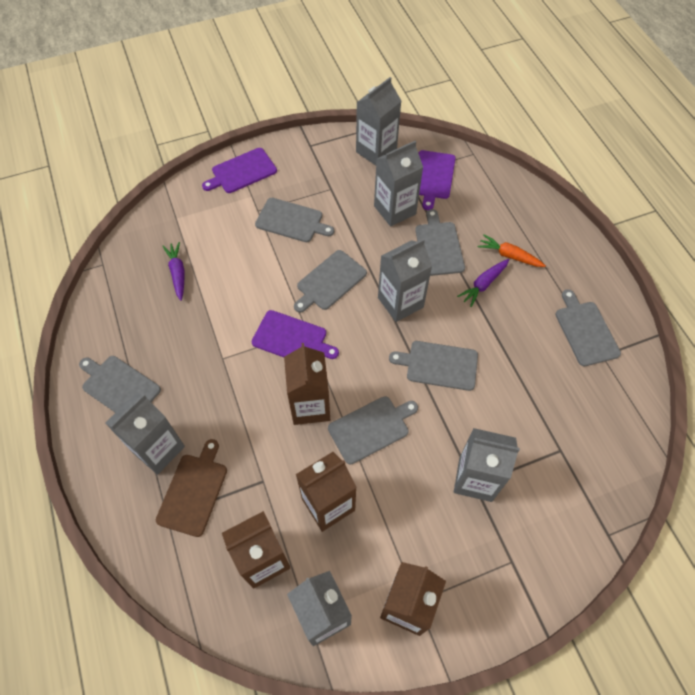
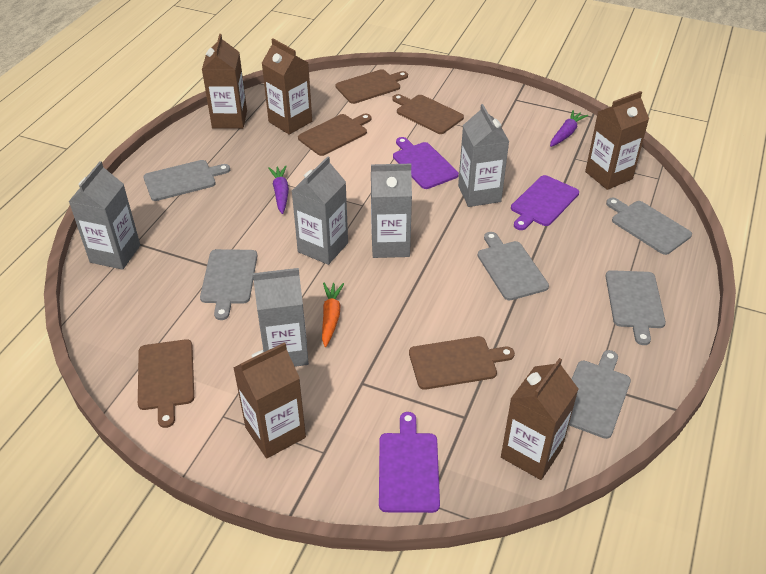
brown carton: 4 -> 5
brown cutting board: 1 -> 5
grey carton: 6 -> 5
grey cutting board: 7 -> 6

